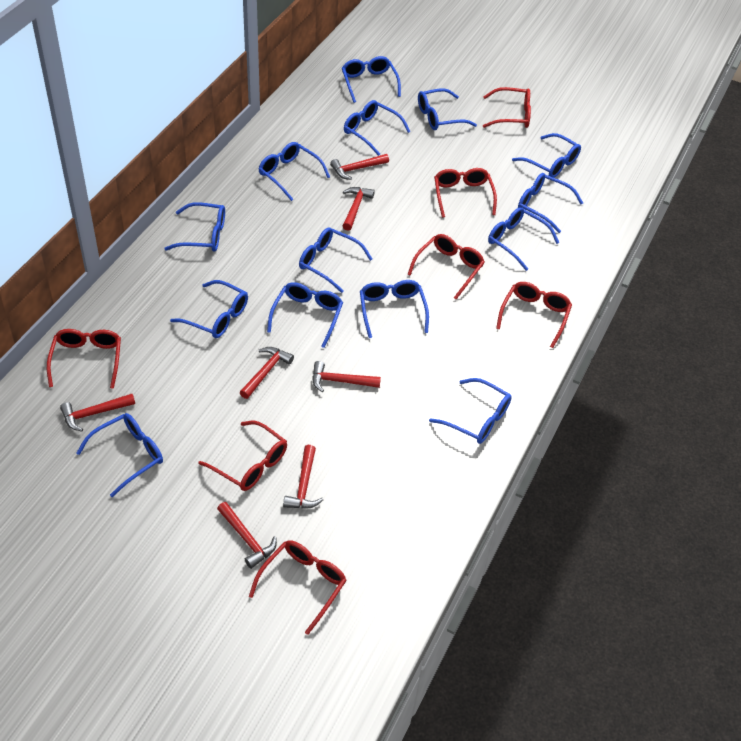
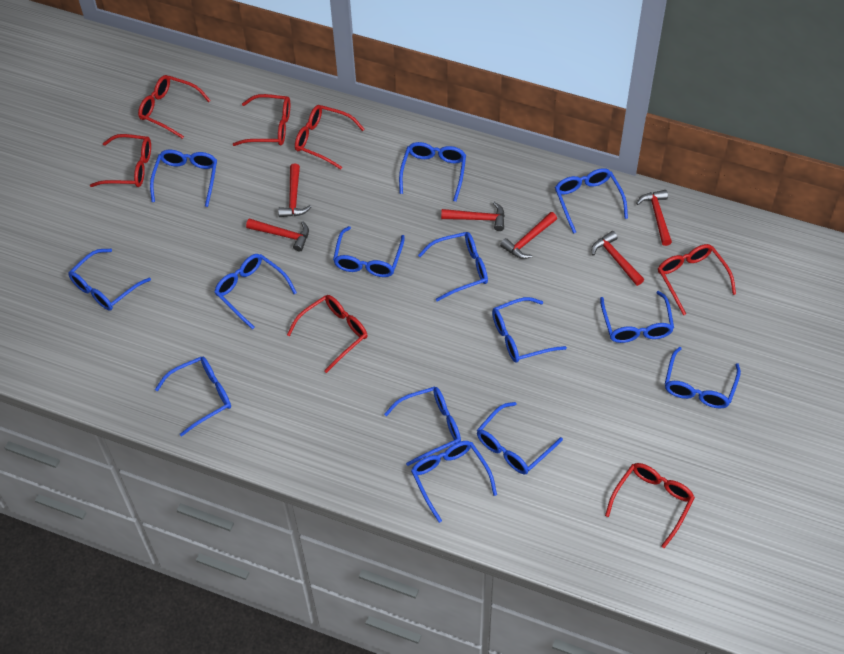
red hammer: 7 -> 6

